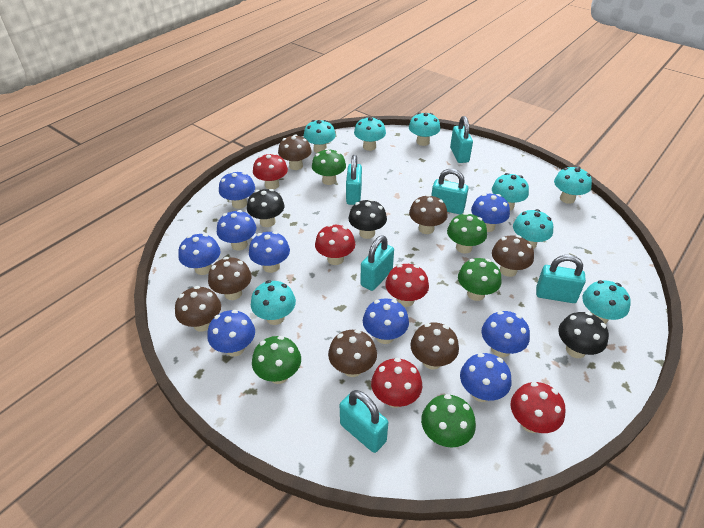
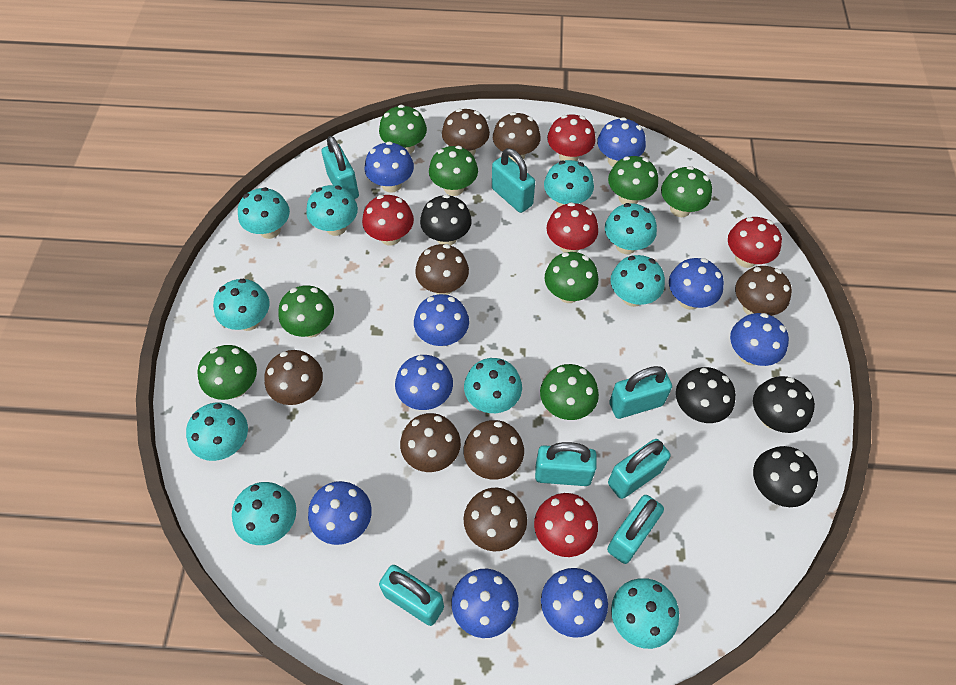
black mushroom: 3 -> 4
brown mushroom: 7 -> 8
green mushroom: 5 -> 8
turquoise mushroom: 8 -> 10
turquoise padlock: 6 -> 7

